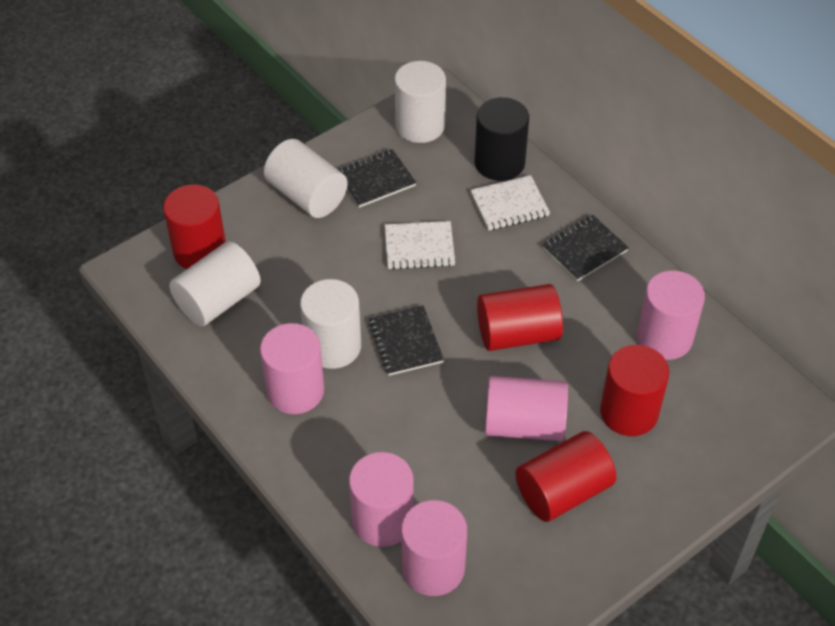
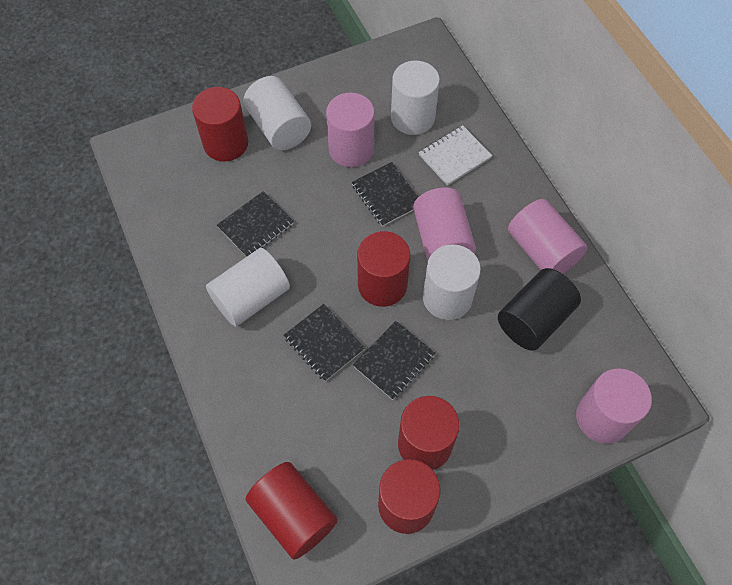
black notebook: 3 -> 4
pink cylinder: 5 -> 4
red cylinder: 4 -> 5
white notebook: 2 -> 1

